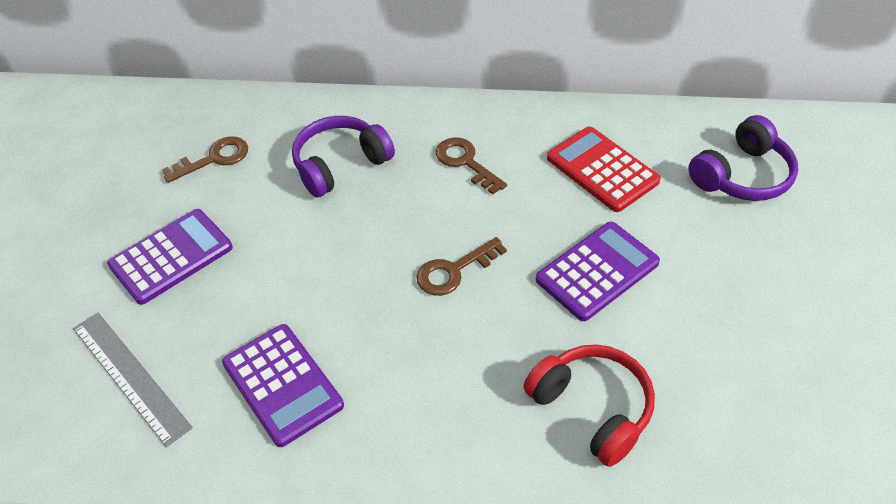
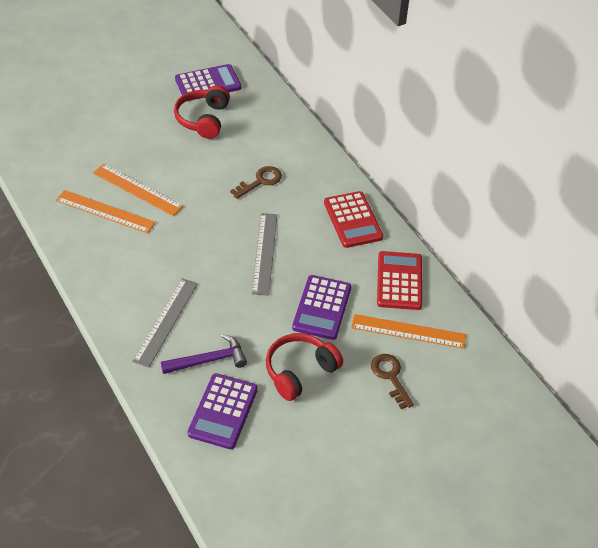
brown key: 3 -> 2
grey ruler: 1 -> 2
orange ruler: 0 -> 3
purple hammer: 0 -> 1
purple headphones: 2 -> 0
red calculator: 1 -> 2
red headphones: 1 -> 2

